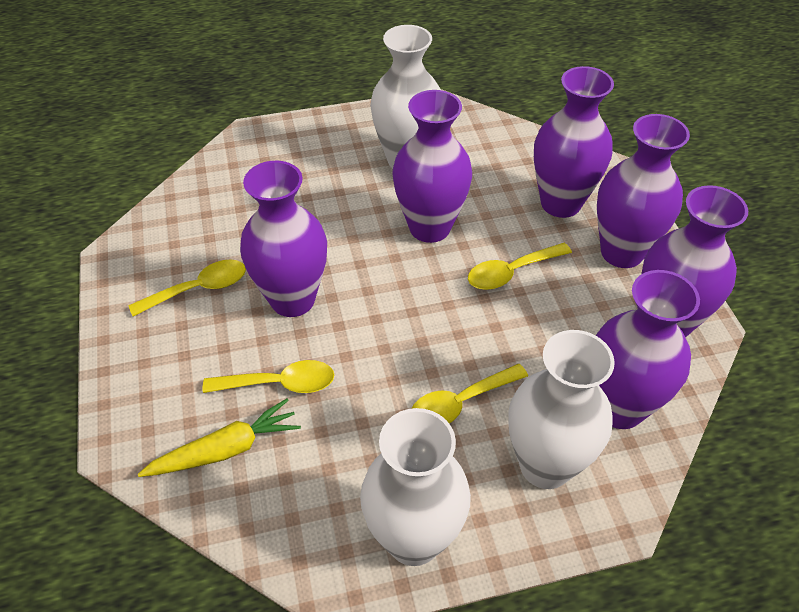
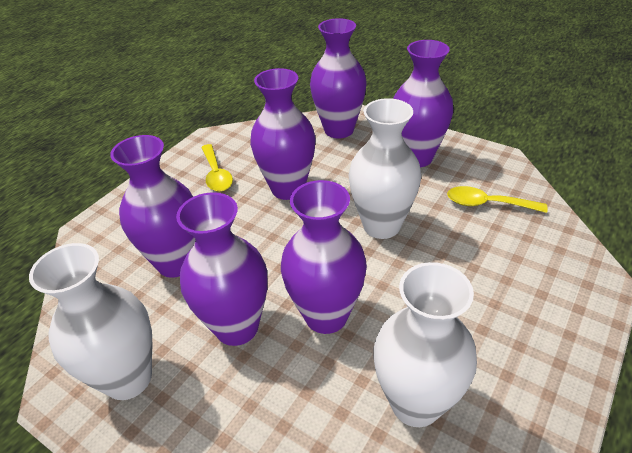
yellow carrot: 1 -> 0
yellow spoon: 4 -> 2

